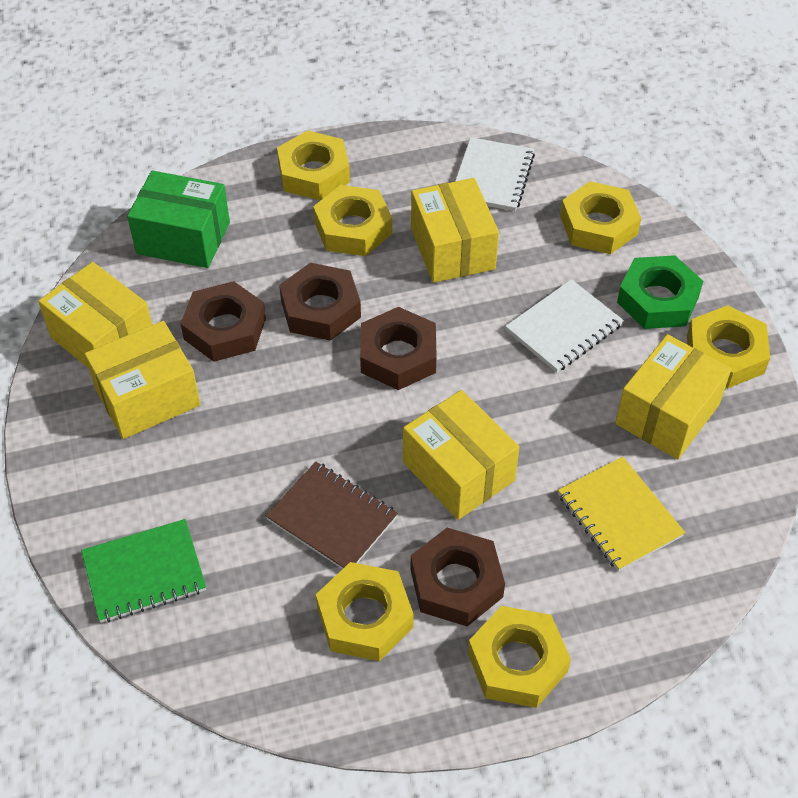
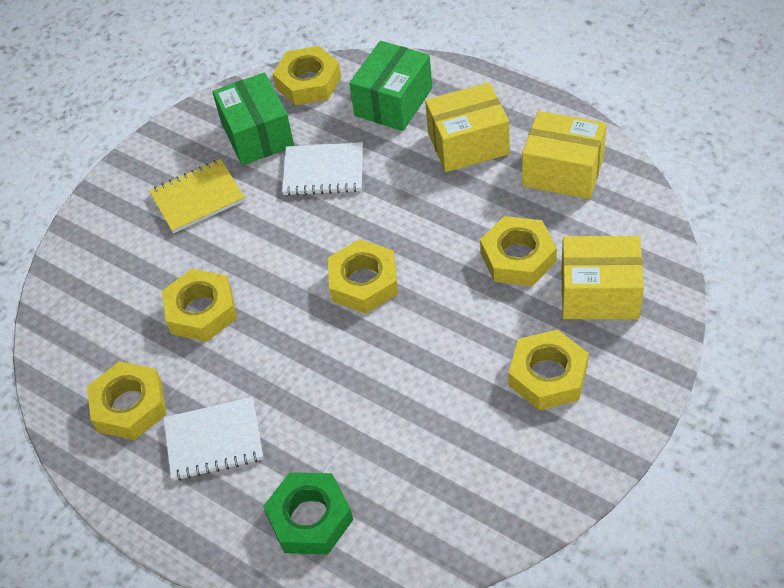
brown notebook: 1 -> 0
brown nut: 4 -> 0
green box: 1 -> 2
green notebook: 1 -> 0
yellow box: 5 -> 3

